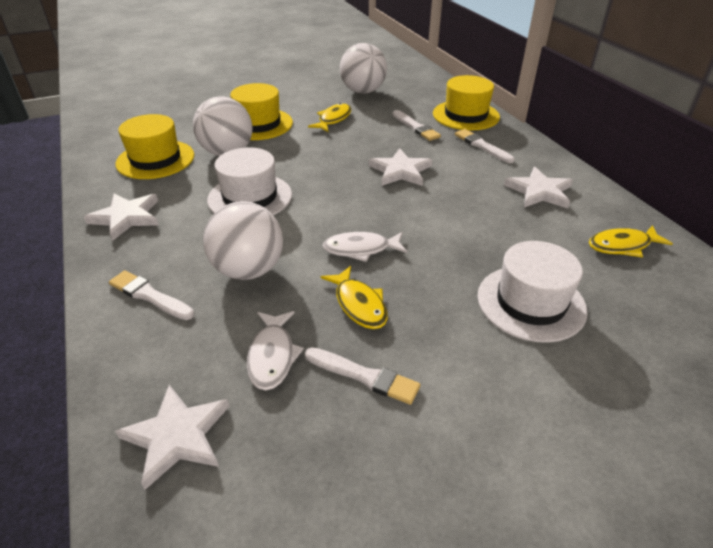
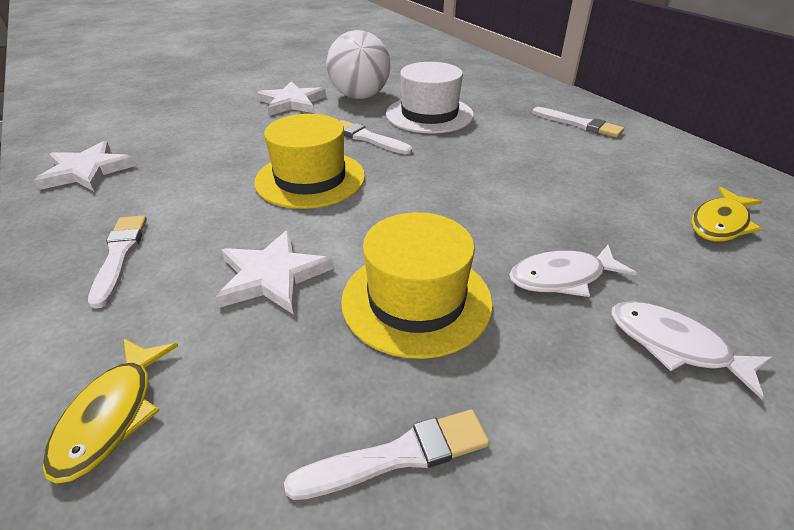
white ball: 3 -> 1
white hat: 2 -> 1
white star: 4 -> 3
yellow fish: 3 -> 2
yellow hat: 3 -> 2

